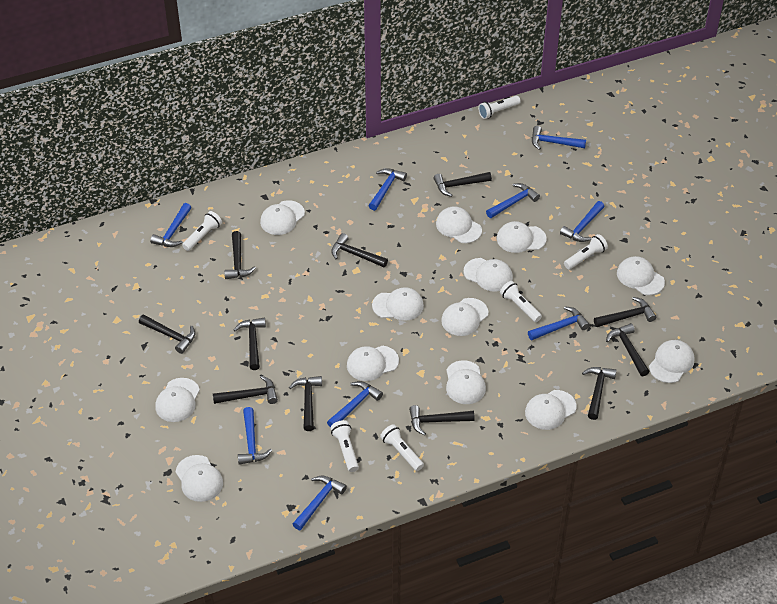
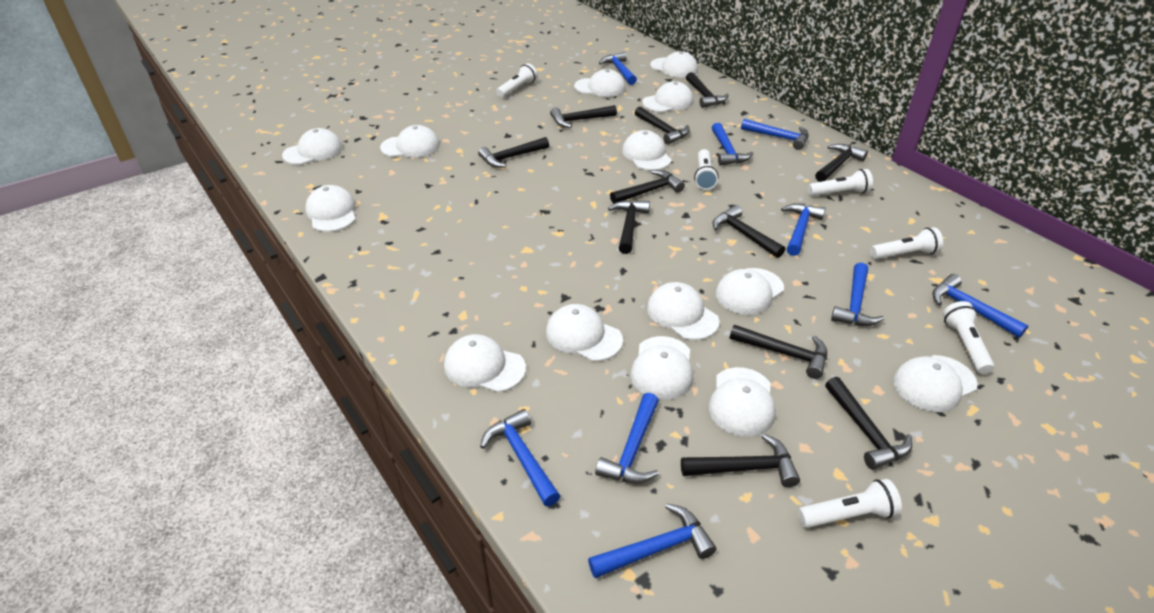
white cap: 13 -> 14

